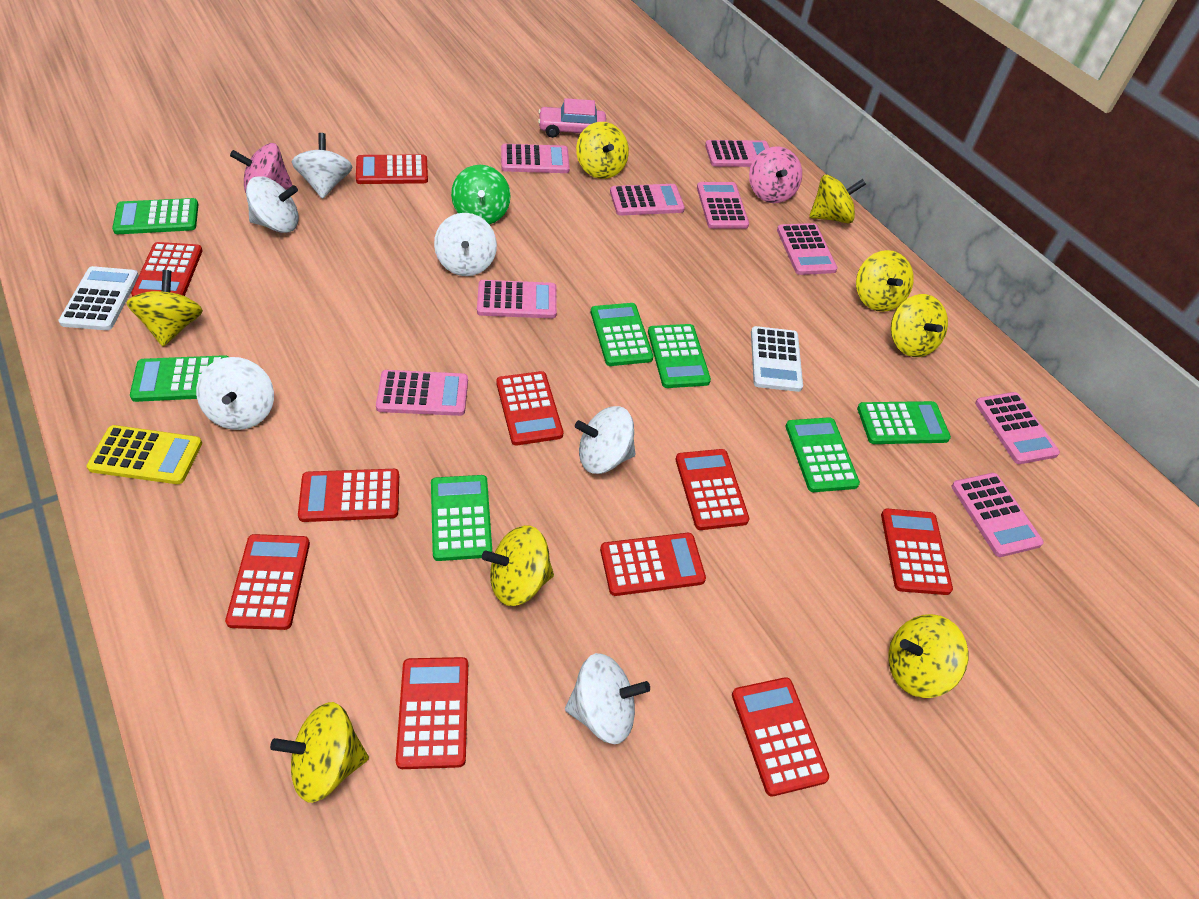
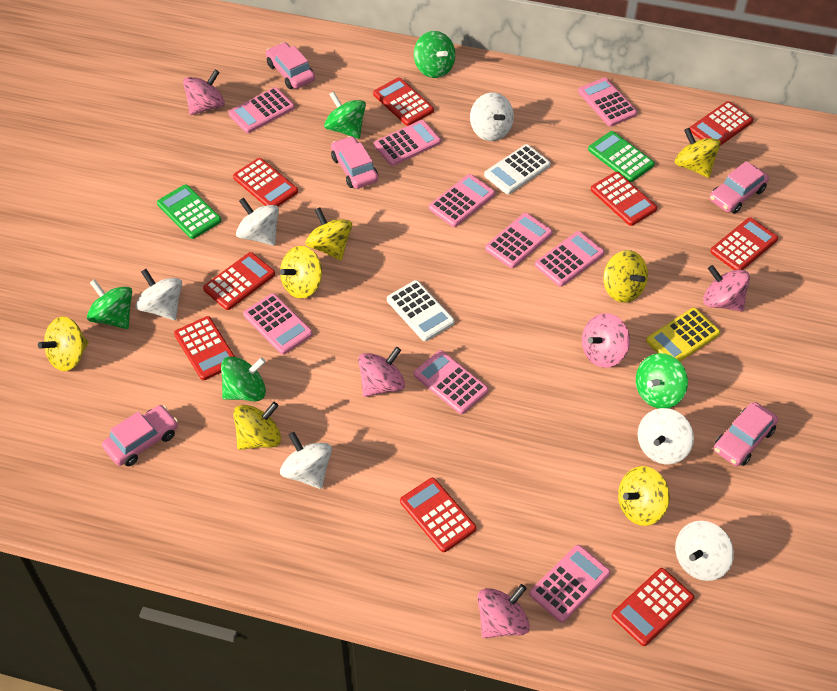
green calculator: 7 -> 2
green spinning top: 1 -> 5
pink car: 1 -> 5
pink spinning top: 2 -> 5
red calculator: 10 -> 9
yellow spinning top: 8 -> 7

